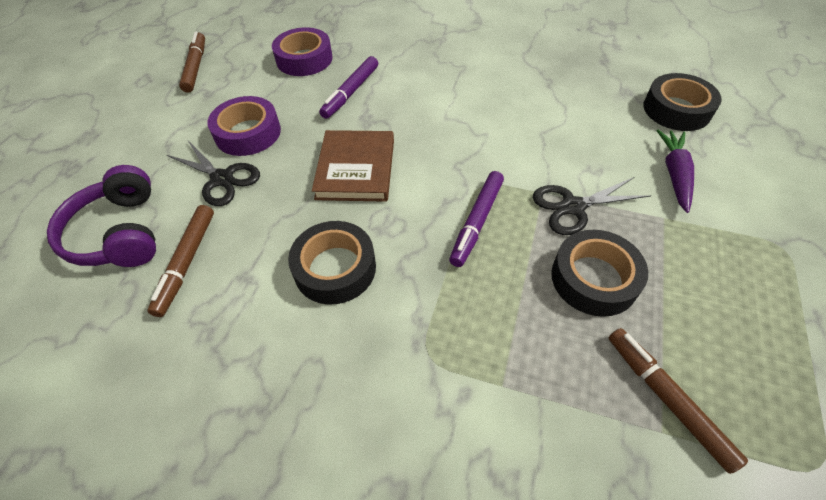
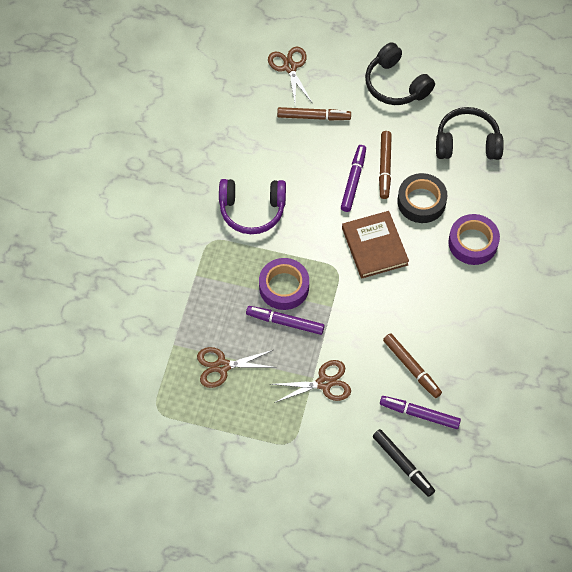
black headphones: 0 -> 2
black marker: 0 -> 1
black scissors: 2 -> 0
black tape: 3 -> 1
brown scissors: 0 -> 3
purple carrot: 1 -> 0
purple marker: 2 -> 3

